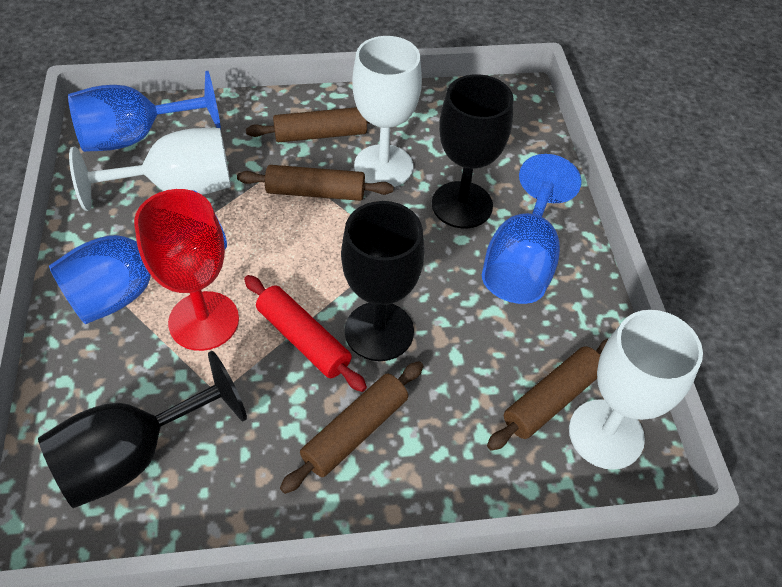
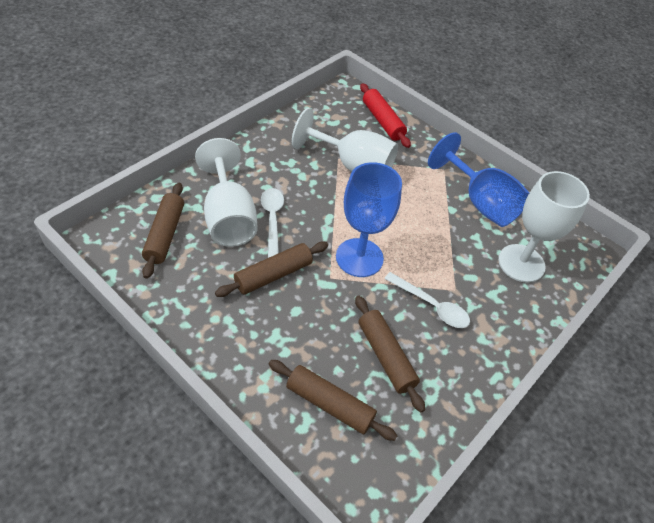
black goblet: 3 -> 0
blue goblet: 3 -> 2
red goblet: 1 -> 0
white spoon: 0 -> 2

